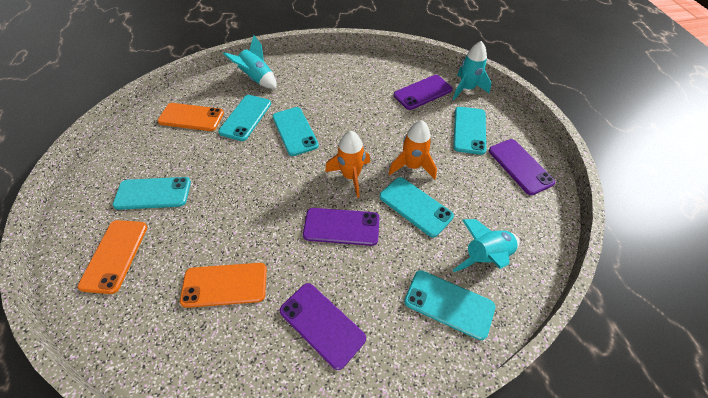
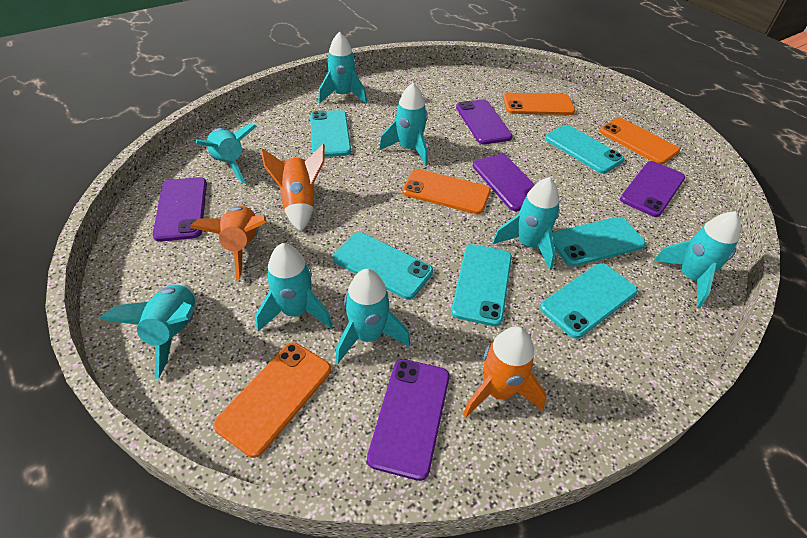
orange phone: 3 -> 4
orange rocket: 2 -> 3
purple phone: 4 -> 5
turquoise rocket: 3 -> 8

